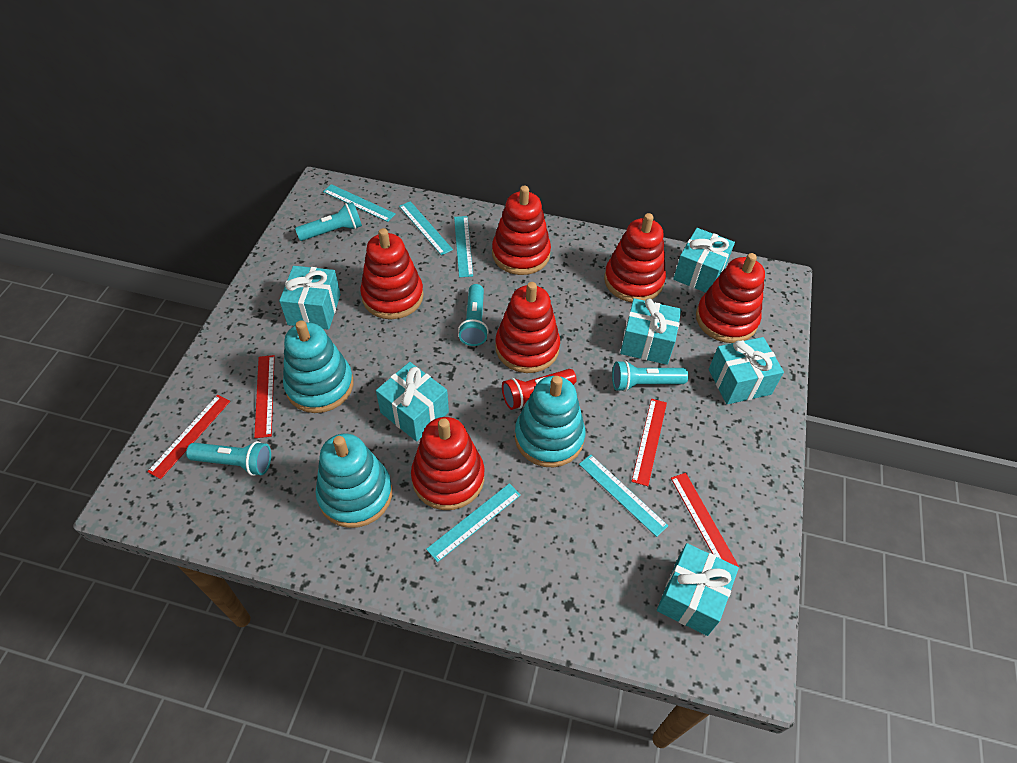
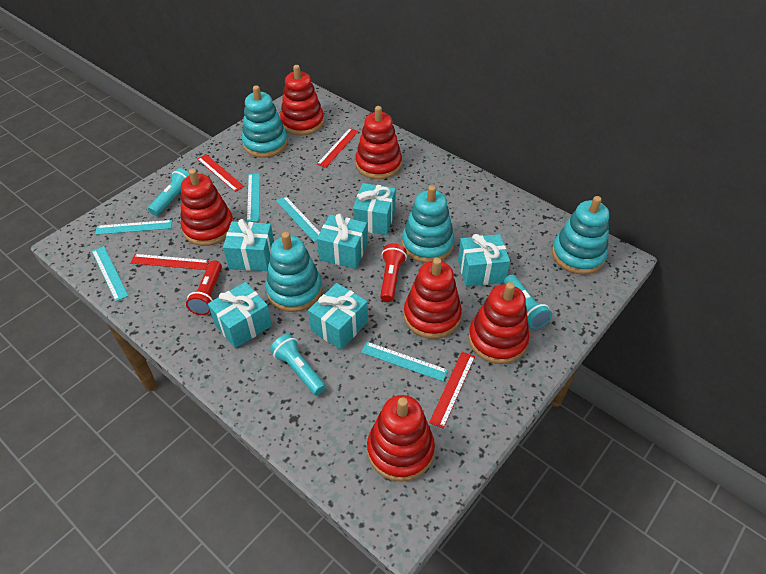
red flashlight: 1 -> 2
turquoise flashlight: 4 -> 3
turquoise stacking toy: 3 -> 4

